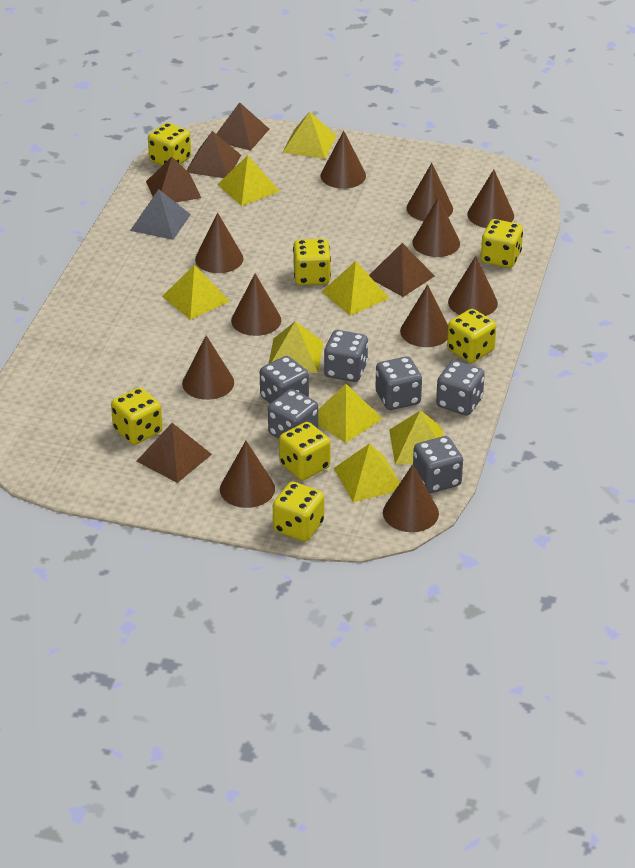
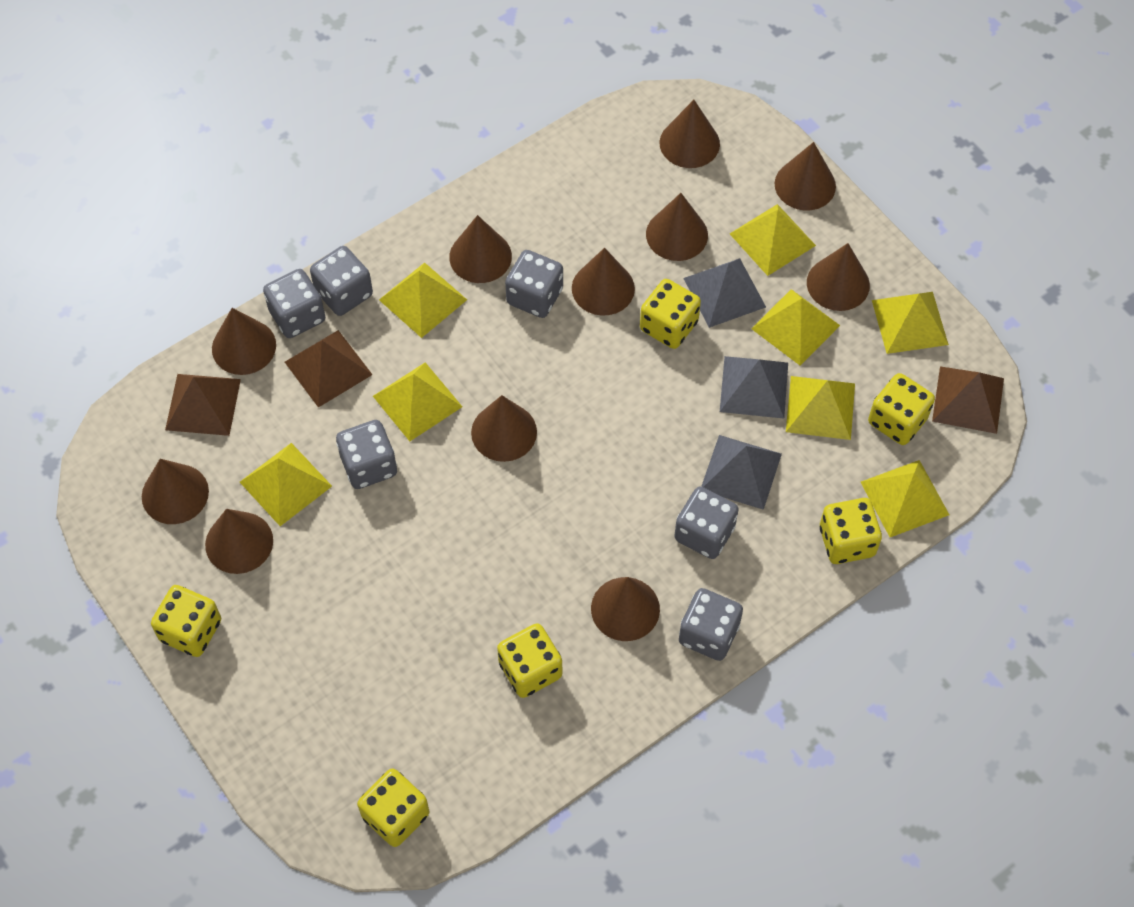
brown pyramid: 5 -> 3
grey pyramid: 1 -> 3
yellow dice: 7 -> 6

